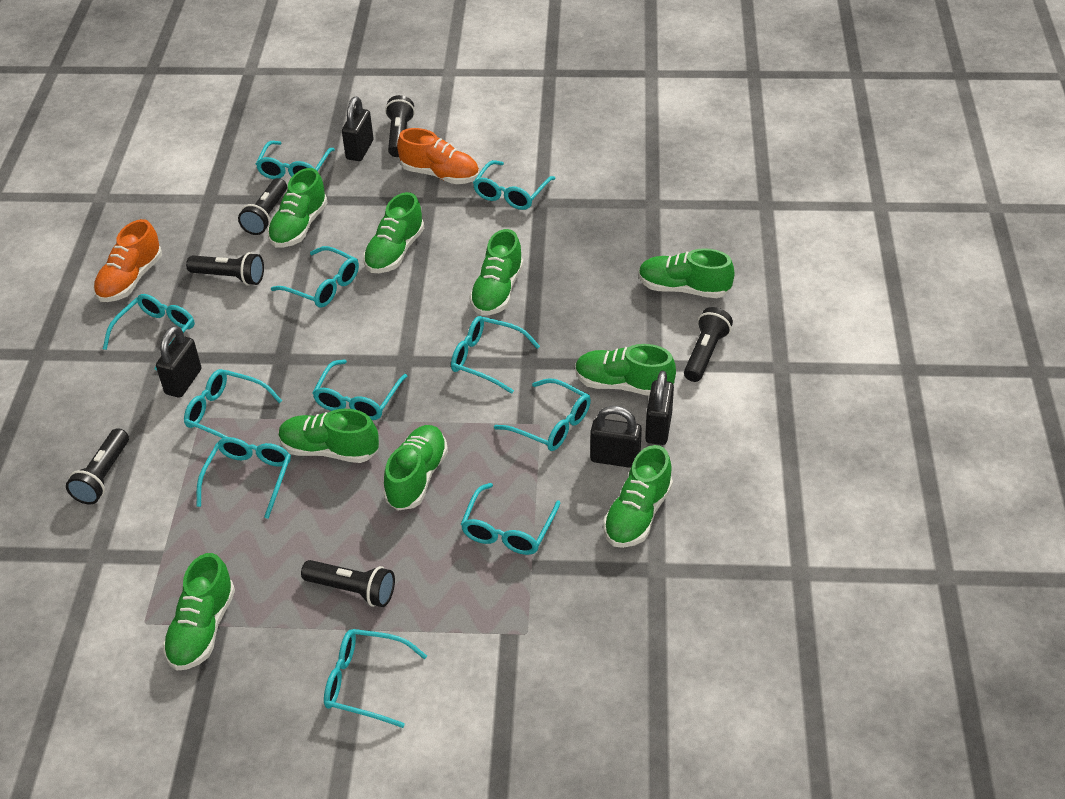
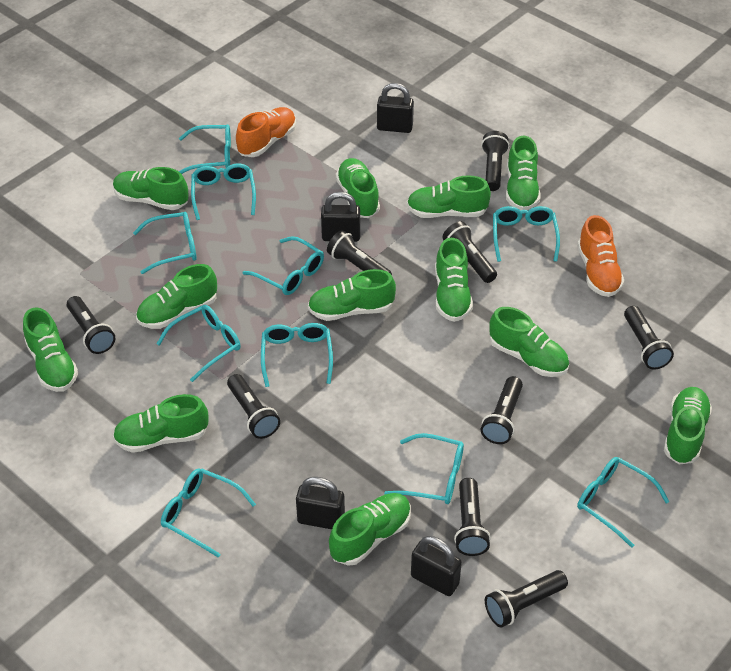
black flashlight: 6 -> 9
green shoe: 9 -> 12
turquoise glasses: 11 -> 10

